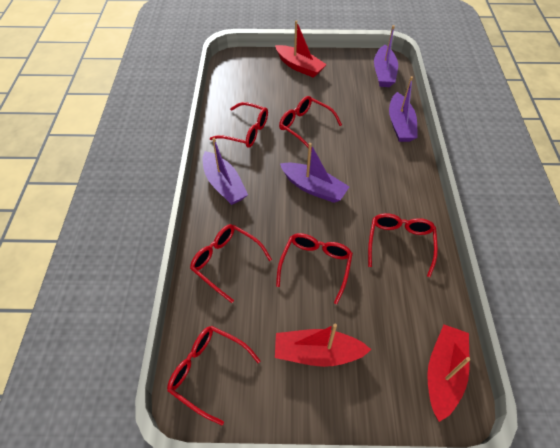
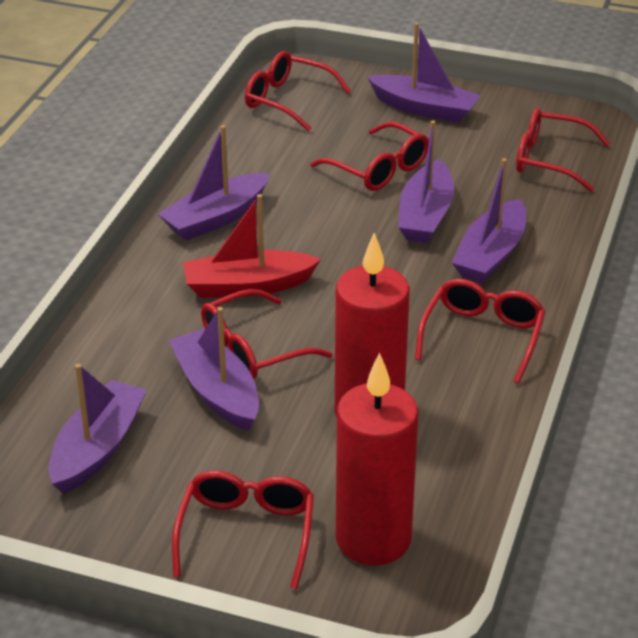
purple boat: 4 -> 6
red boat: 3 -> 1
red candle: 0 -> 2

